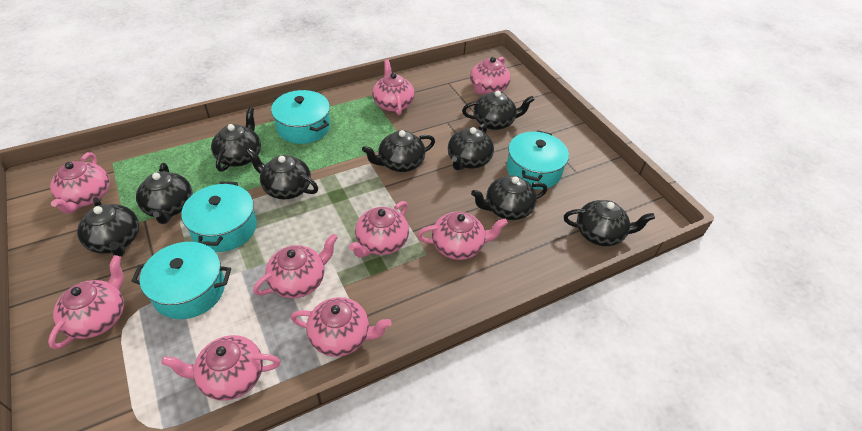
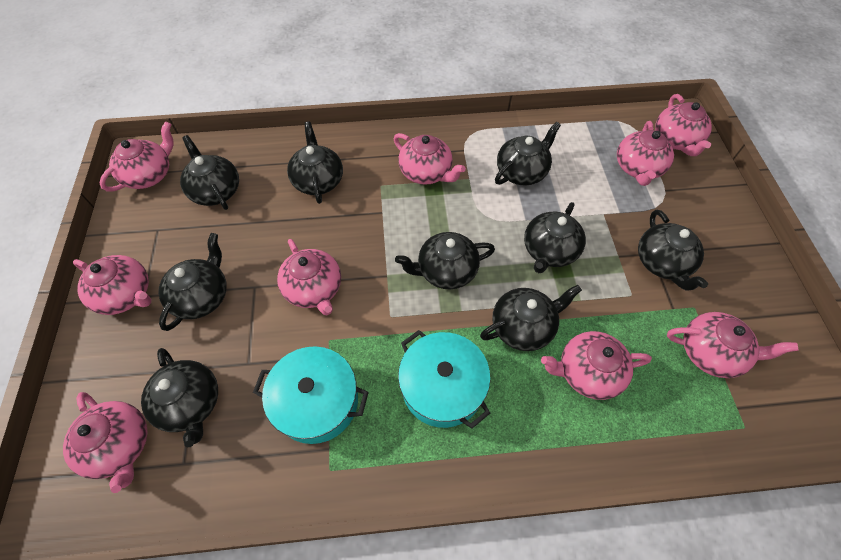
turquoise pot: 4 -> 2

